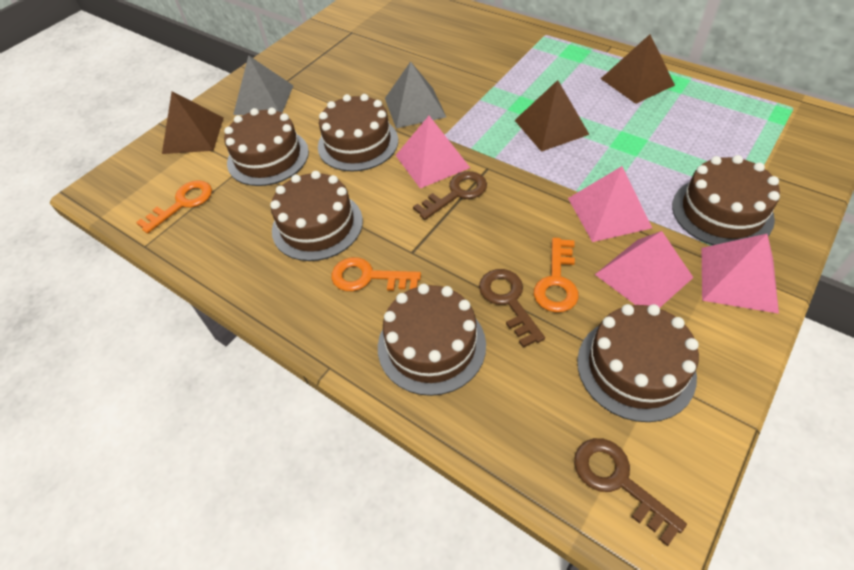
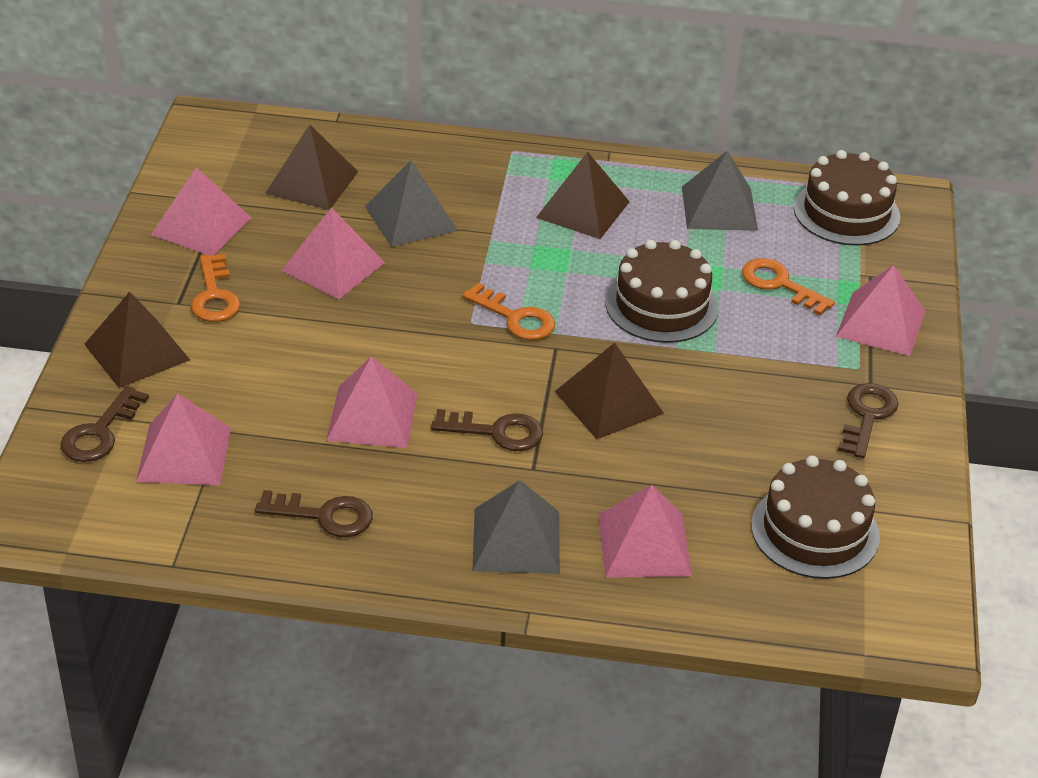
brown cake: 6 -> 3
brown key: 3 -> 4
brown pyramid: 3 -> 4
grey pyramid: 2 -> 3
pink pyramid: 4 -> 6

